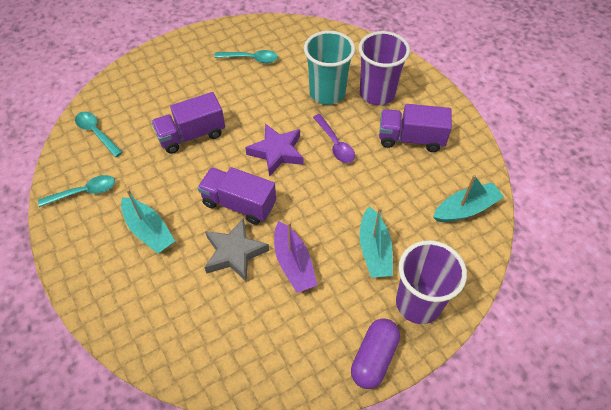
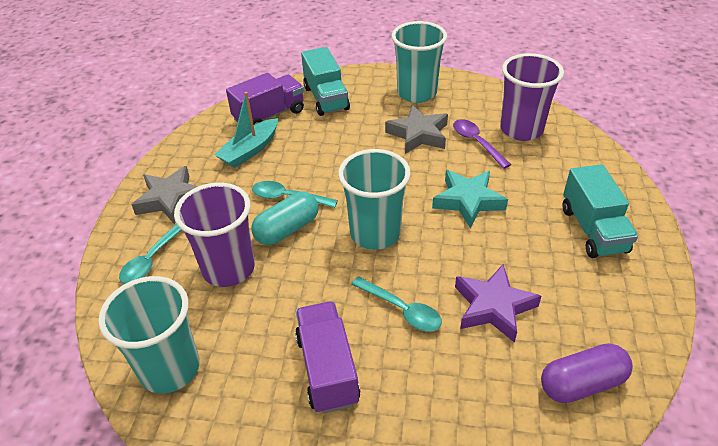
grey star: 1 -> 2
purple boat: 1 -> 0
purple truck: 3 -> 2
turquoise boat: 3 -> 1
turquoise capsule: 0 -> 1
turquoise cup: 1 -> 3
turquoise star: 0 -> 1
turquoise truck: 0 -> 2

